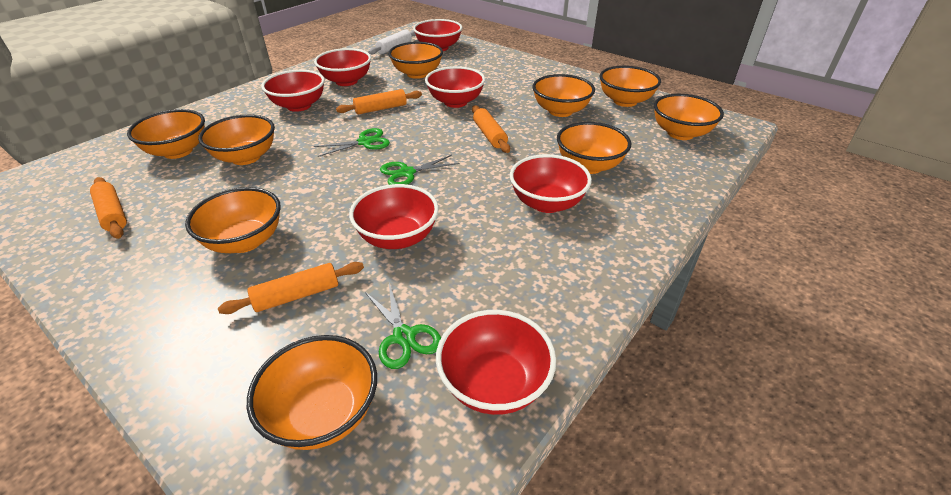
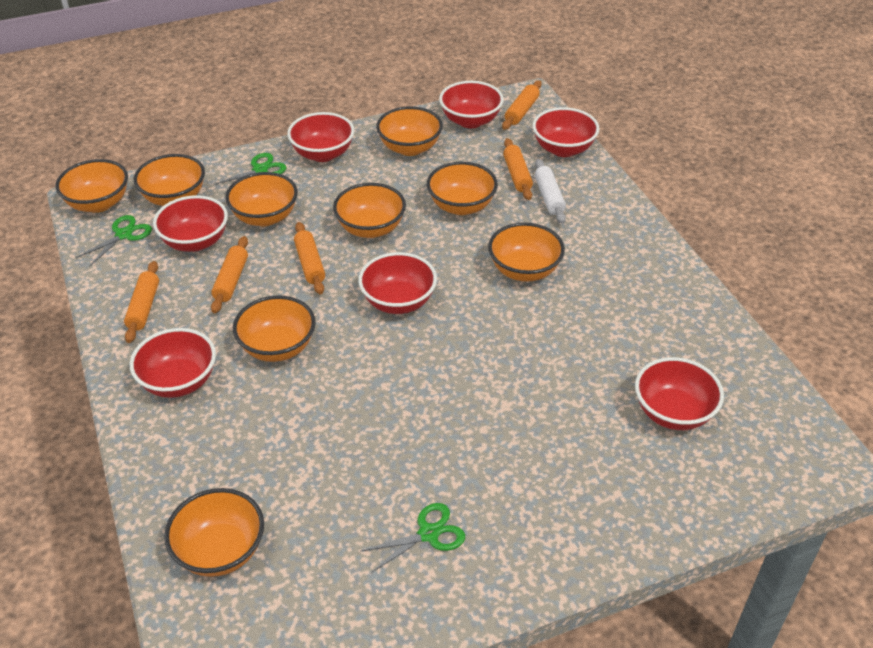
orange rolling pin: 4 -> 5

